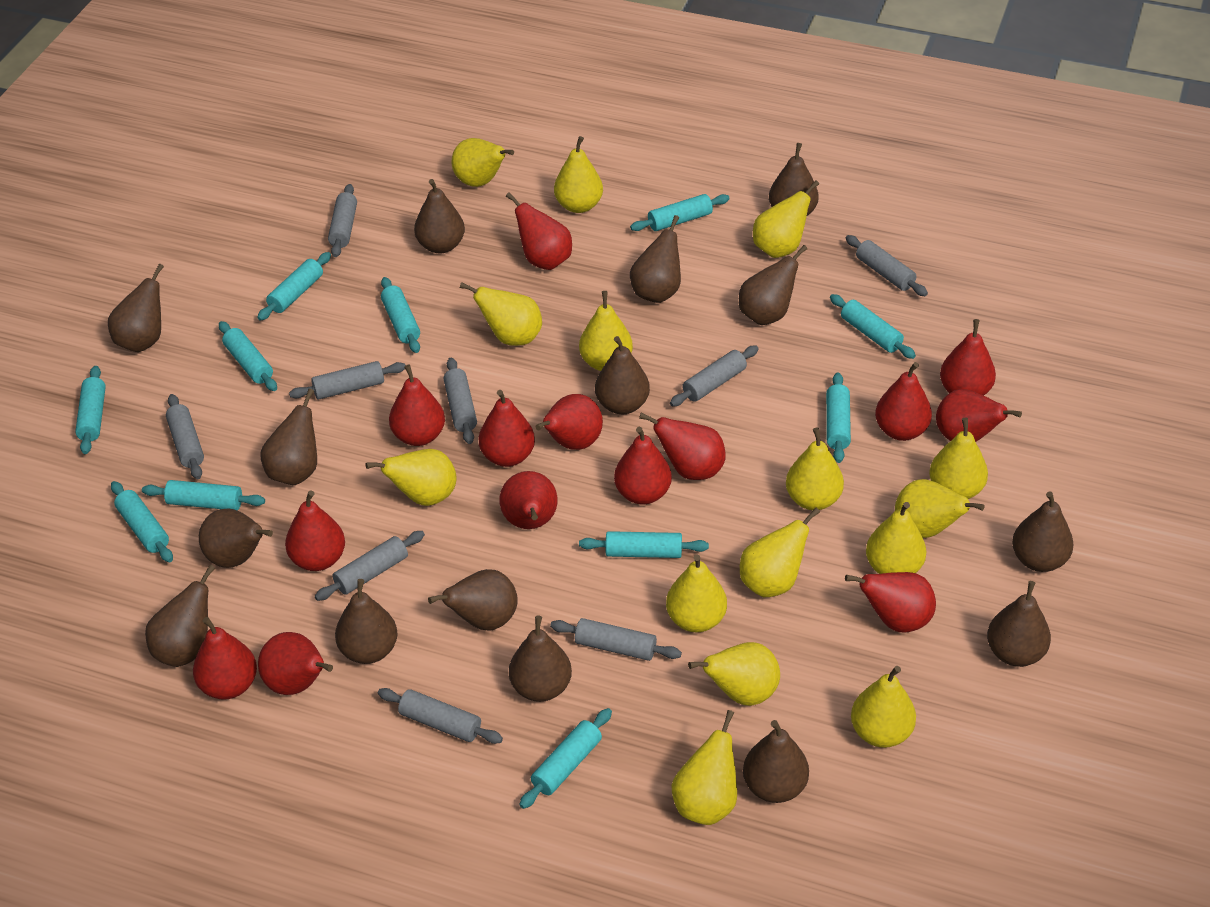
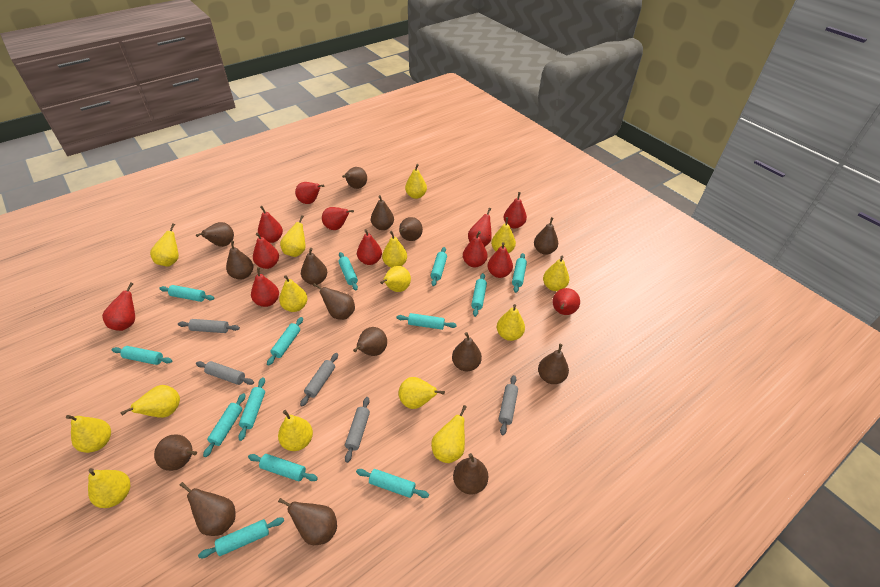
grey rolling pin: 9 -> 5
red pear: 14 -> 12
turquoise rolling pin: 11 -> 13

